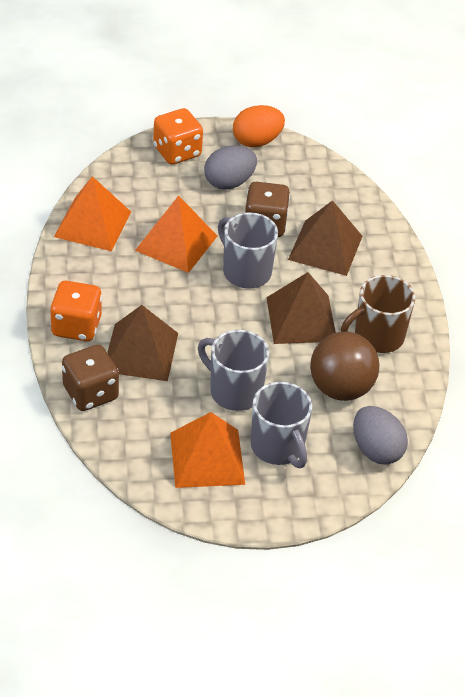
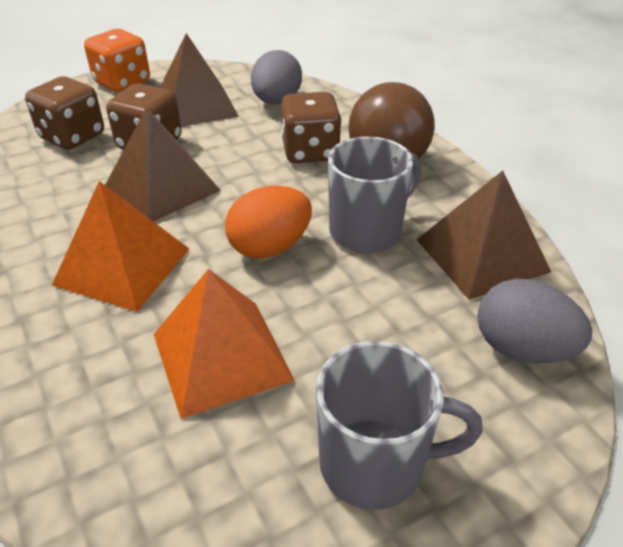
brown dice: 2 -> 3
brown mug: 1 -> 0
grey mug: 3 -> 2
orange dice: 2 -> 1
orange pyramid: 3 -> 2

